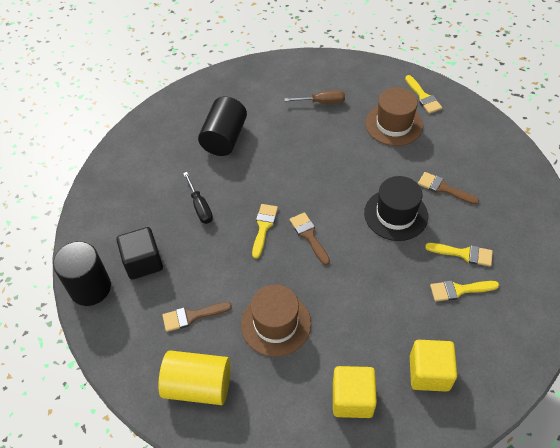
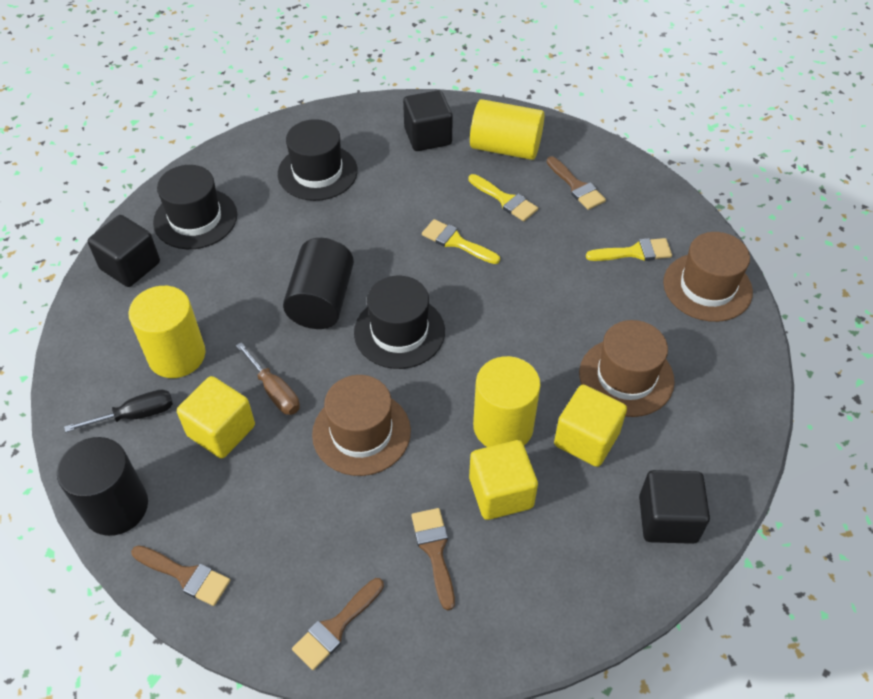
black cube: 1 -> 3
black hat: 1 -> 3
brown brush: 3 -> 4
brown hat: 2 -> 3
yellow brush: 4 -> 3
yellow cube: 2 -> 3
yellow cylinder: 1 -> 3

